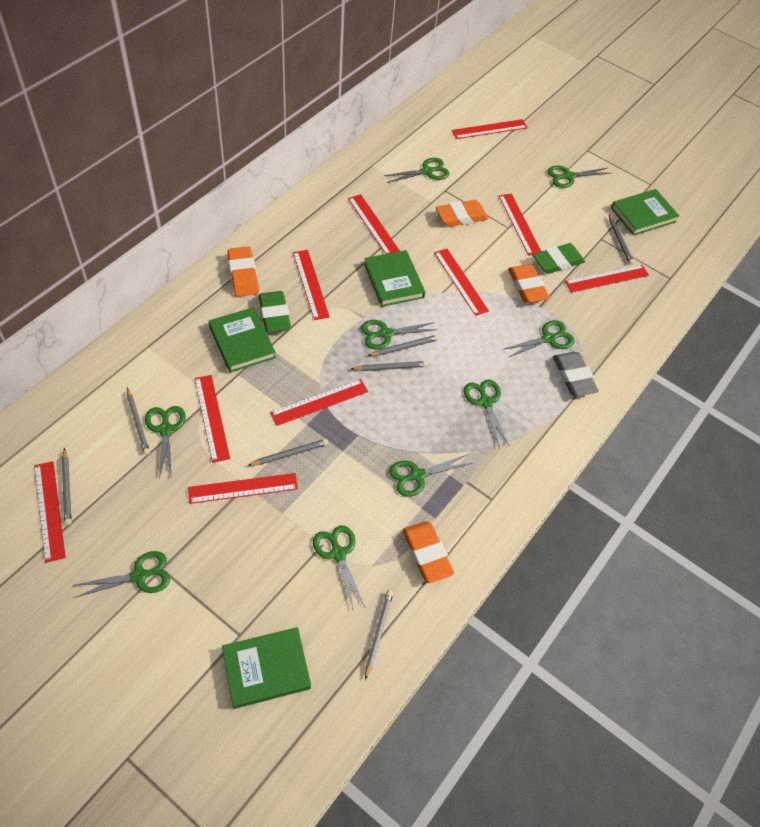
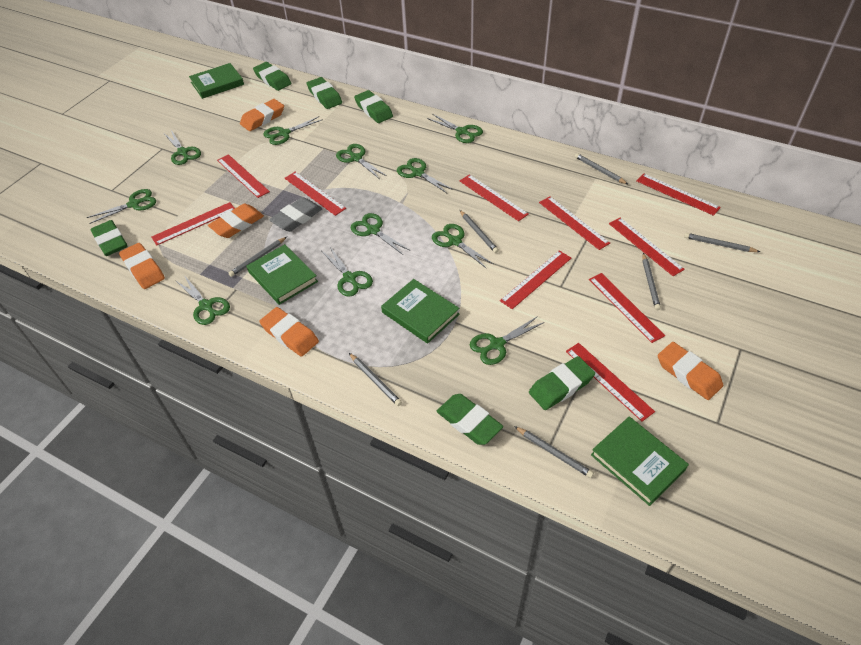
green eraser: 2 -> 6
green scissors: 9 -> 11
orange eraser: 4 -> 5

